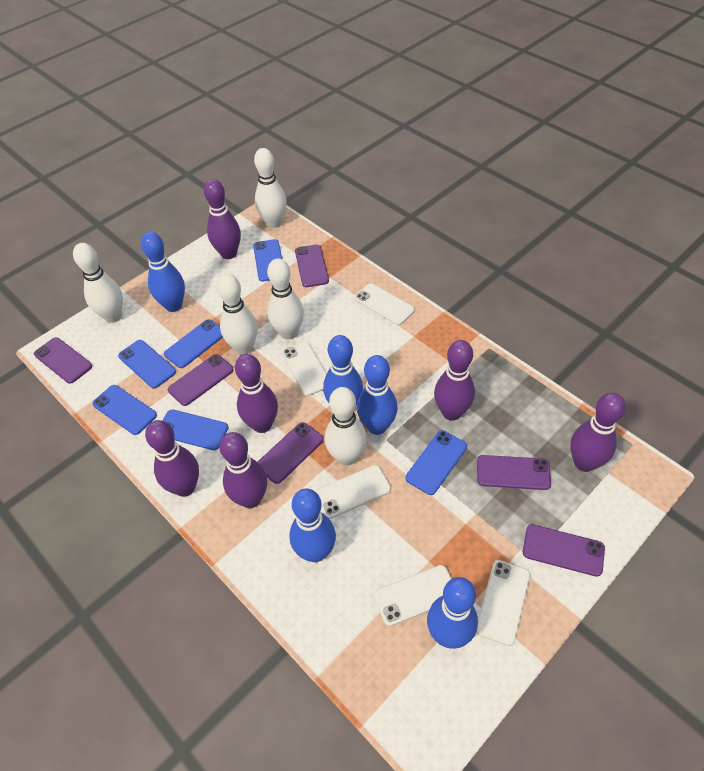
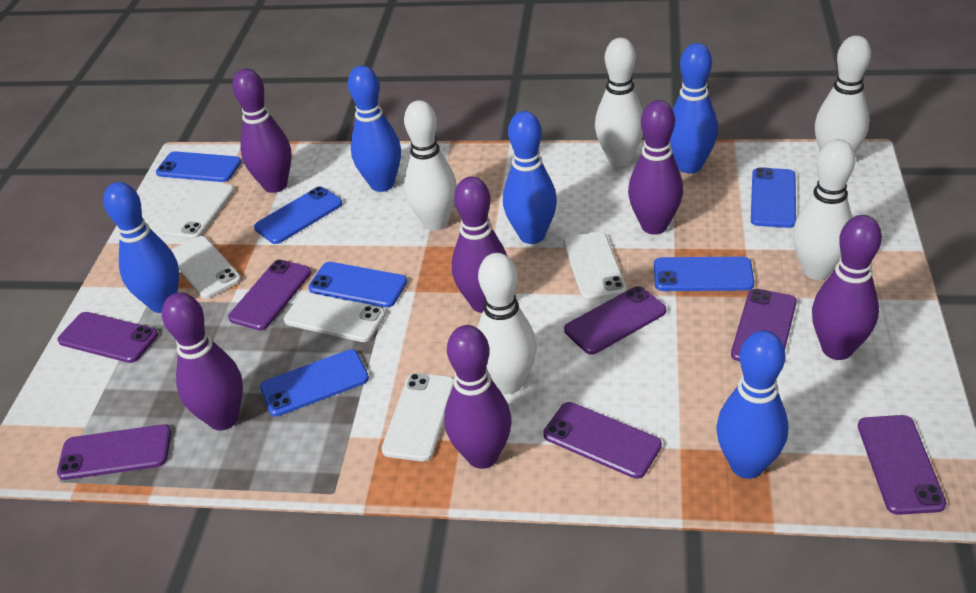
purple phone: 6 -> 7

